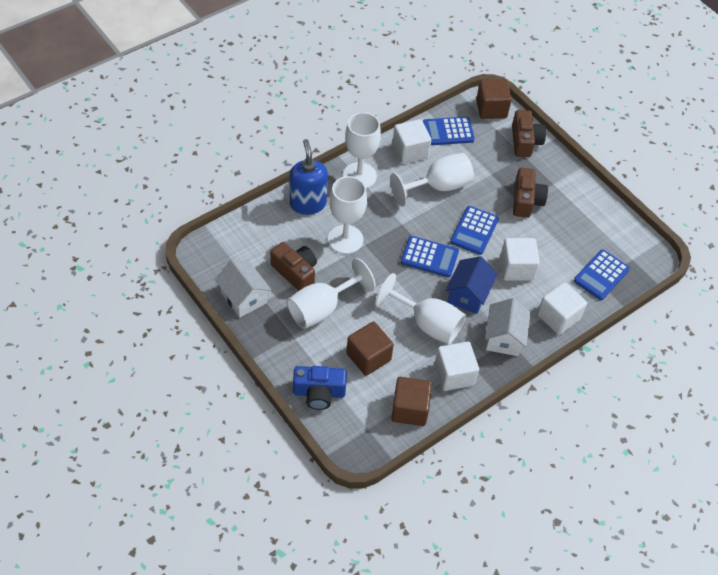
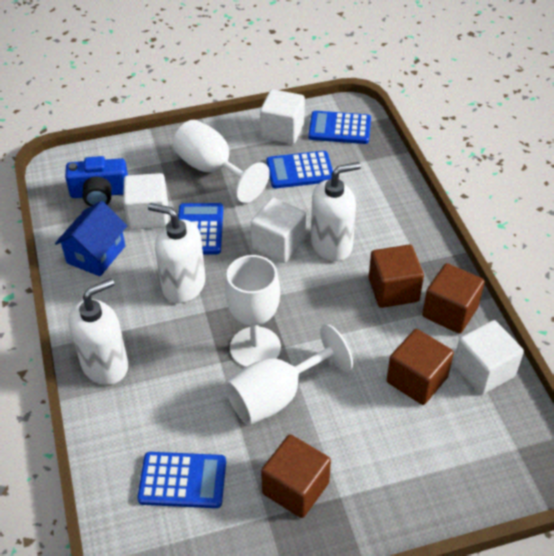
blue soap dispenser: 1 -> 0
brown camera: 3 -> 0
brown cube: 3 -> 4
white goblet: 5 -> 3
white house: 2 -> 0
white soap dispenser: 0 -> 3

